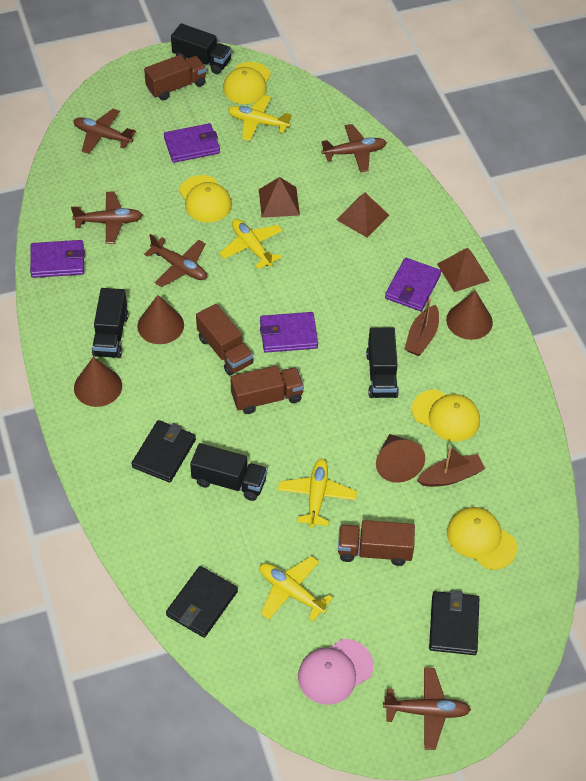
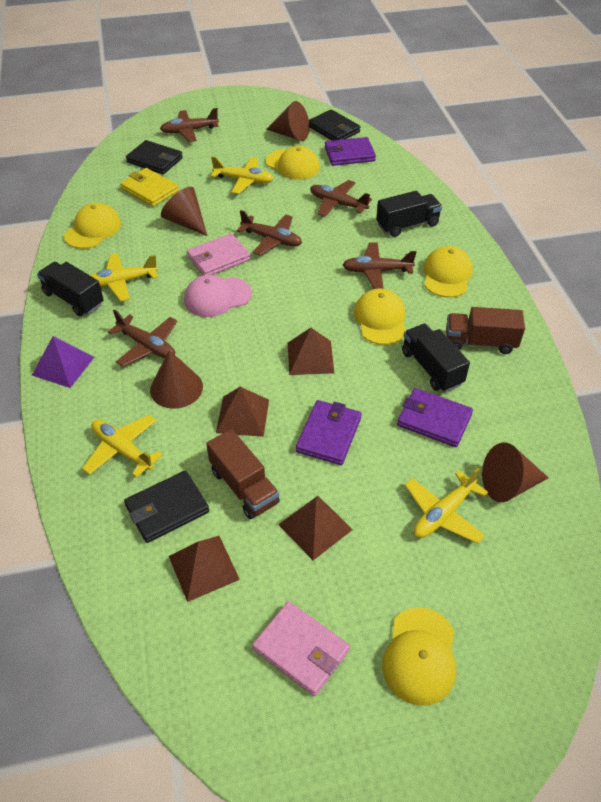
black truck: 4 -> 3
brown boat: 2 -> 0
brown pyramid: 3 -> 4
brown truck: 4 -> 2
pink wallet: 0 -> 2
purple pyramid: 0 -> 1
purple wallet: 4 -> 3
yellow cap: 4 -> 5
yellow wallet: 0 -> 1

